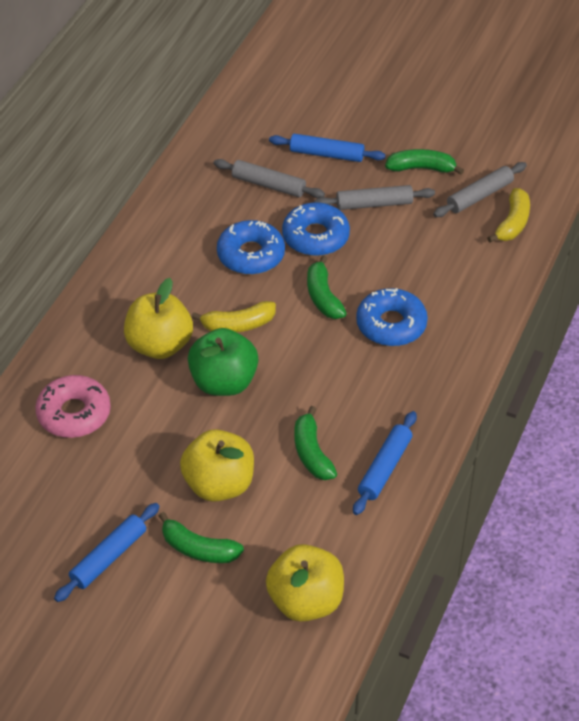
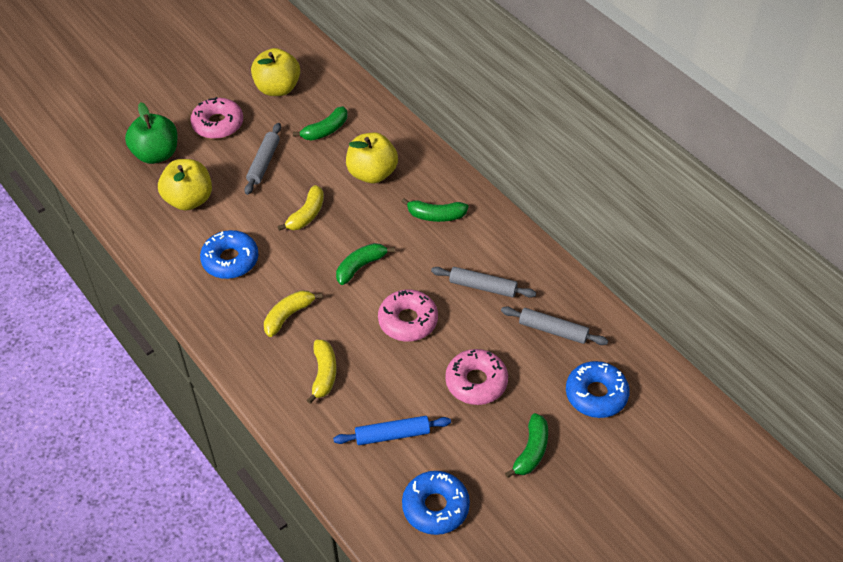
blue rolling pin: 3 -> 1
pink donut: 1 -> 3
yellow banana: 2 -> 3

